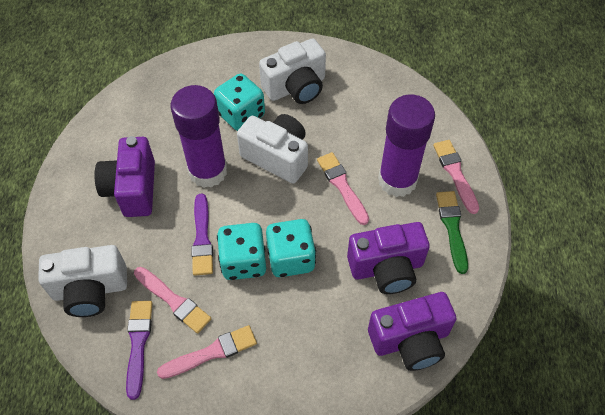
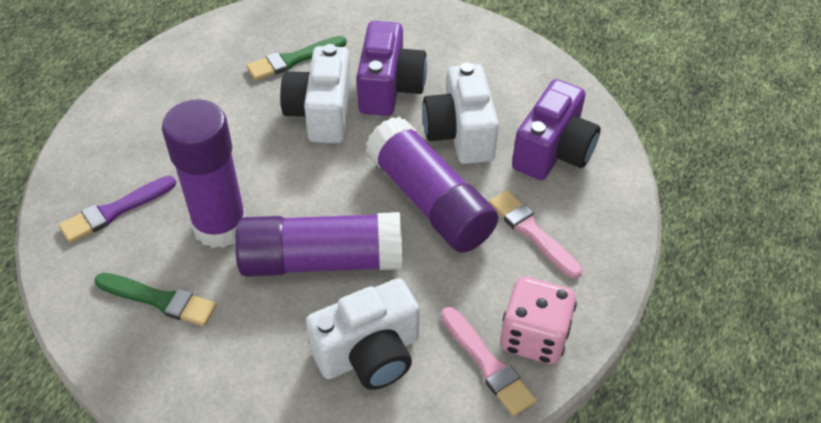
green brush: 1 -> 2
pink brush: 4 -> 2
pink dice: 0 -> 1
purple brush: 2 -> 1
purple camera: 3 -> 2
purple glue stick: 2 -> 3
turquoise dice: 3 -> 0

